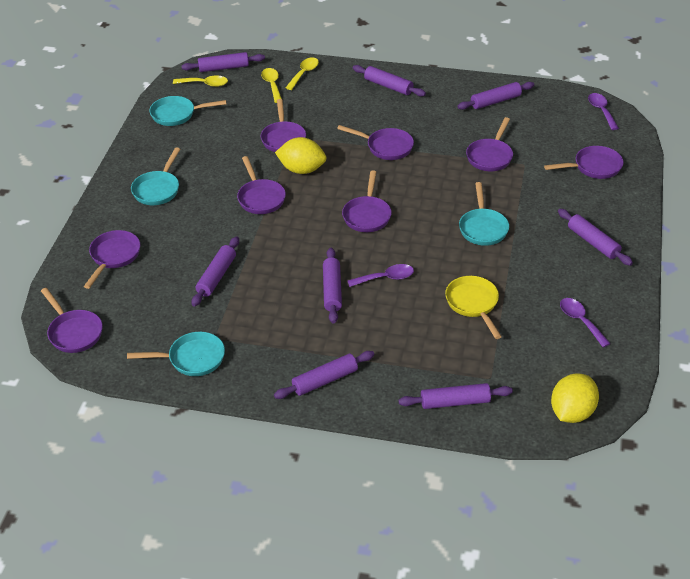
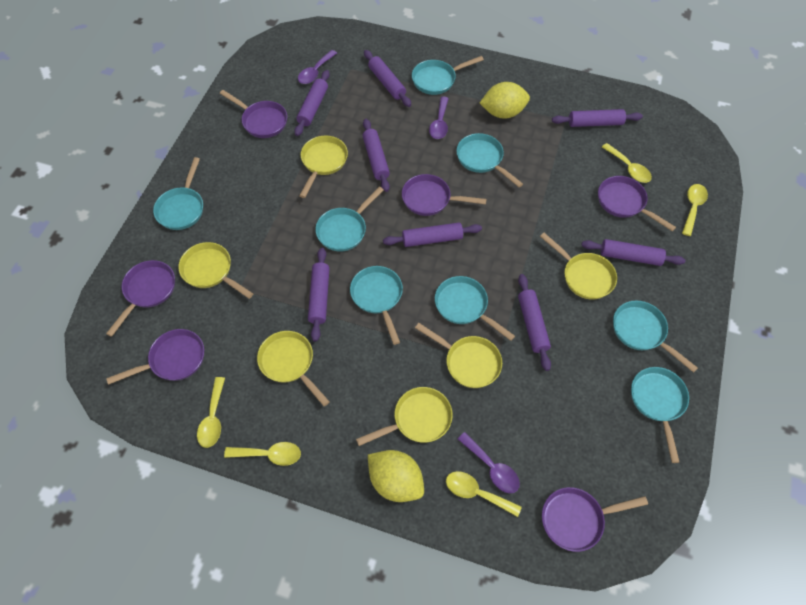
purple pan: 8 -> 6
turquoise pan: 4 -> 8
yellow pan: 1 -> 6
yellow spoon: 3 -> 5

